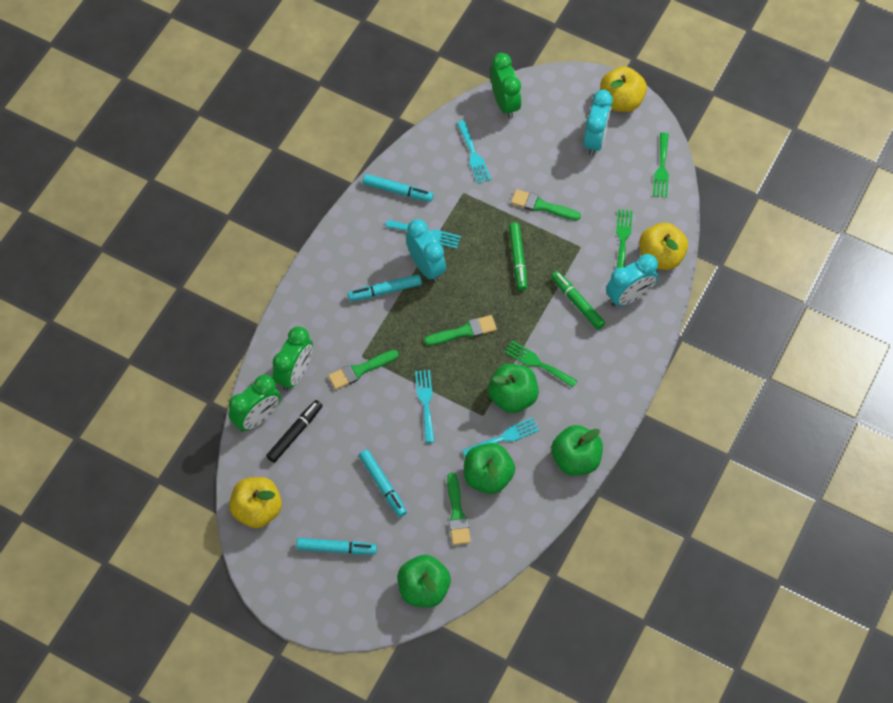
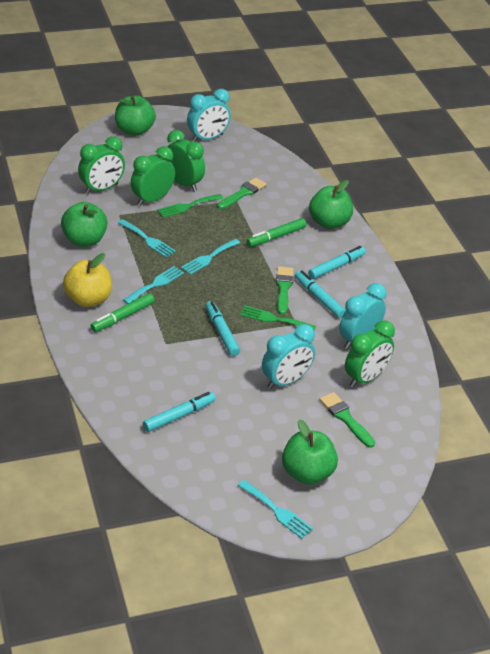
black marker: 1 -> 0
green brush: 4 -> 3
green clock: 3 -> 4
green fork: 3 -> 2
yellow apple: 3 -> 1

